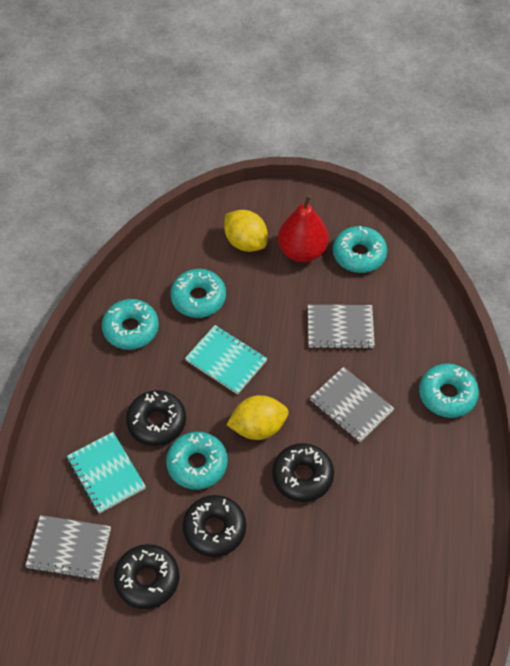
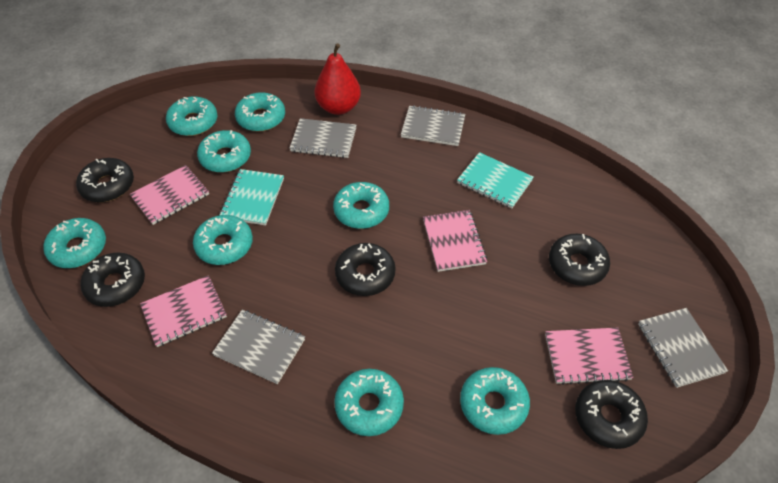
black donut: 4 -> 5
grey notebook: 3 -> 4
pink notebook: 0 -> 4
turquoise donut: 5 -> 8
yellow lemon: 2 -> 0

